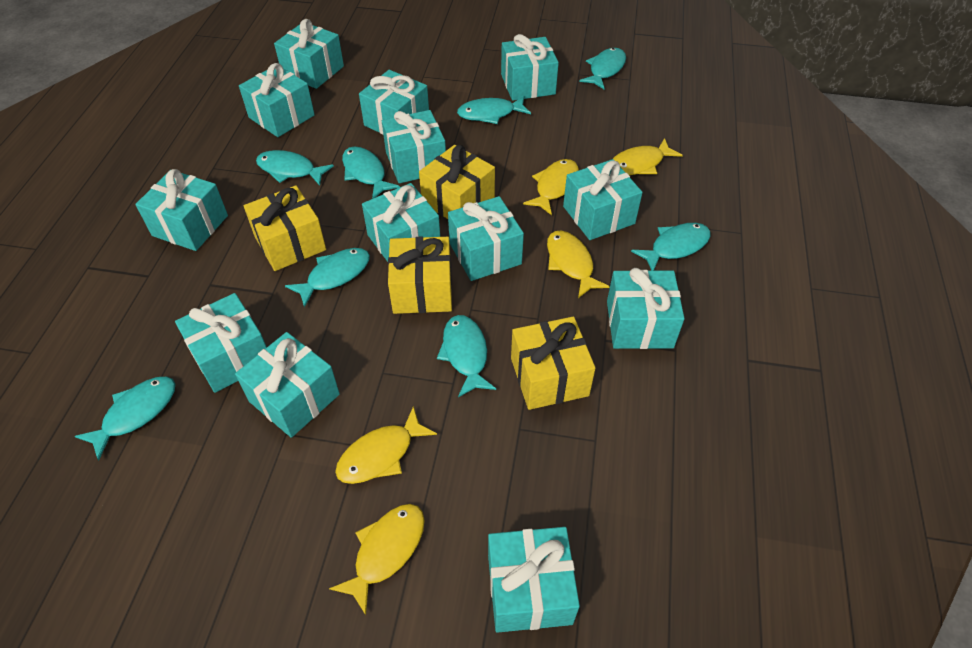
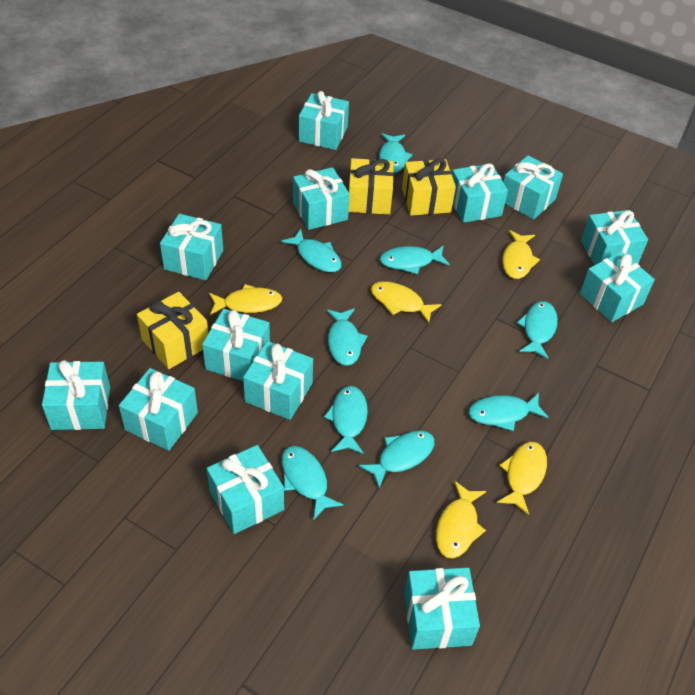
turquoise fish: 8 -> 9
yellow gift: 4 -> 3

